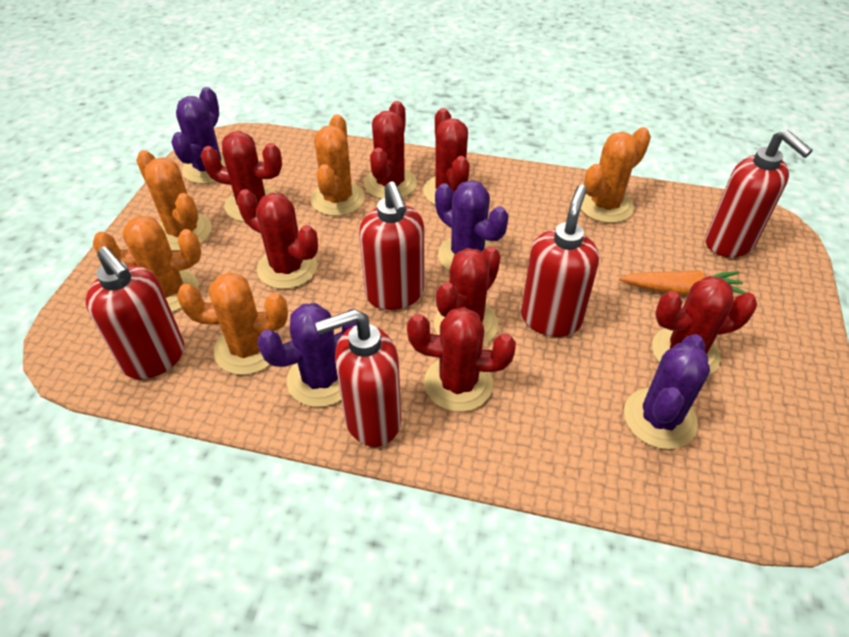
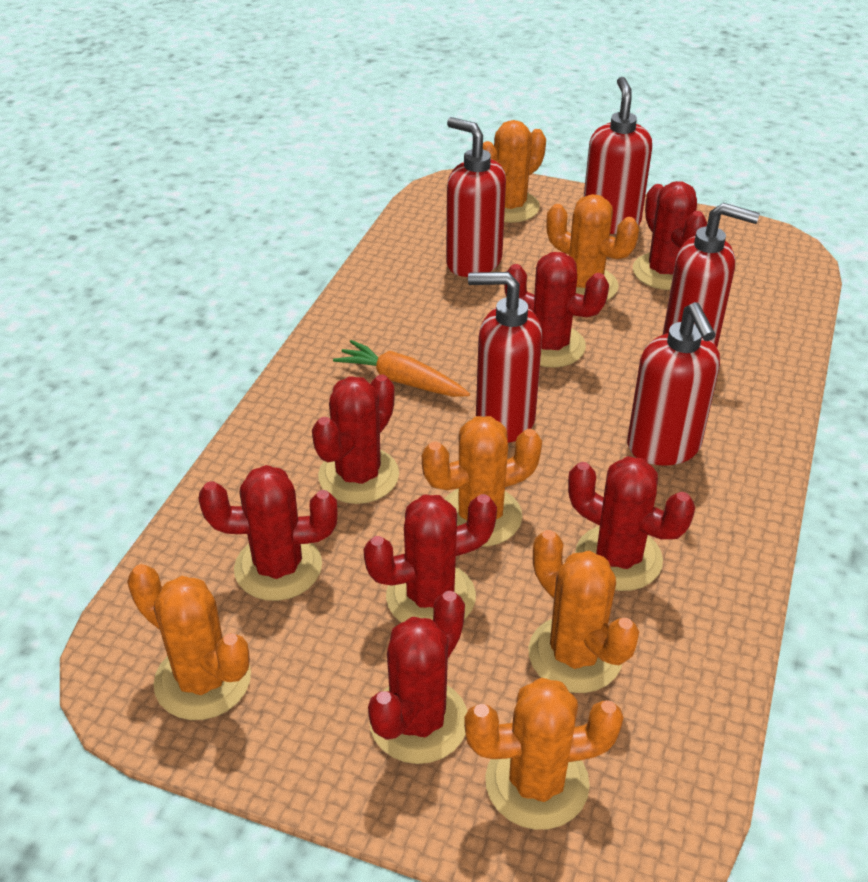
orange cactus: 5 -> 6
purple cactus: 4 -> 0

